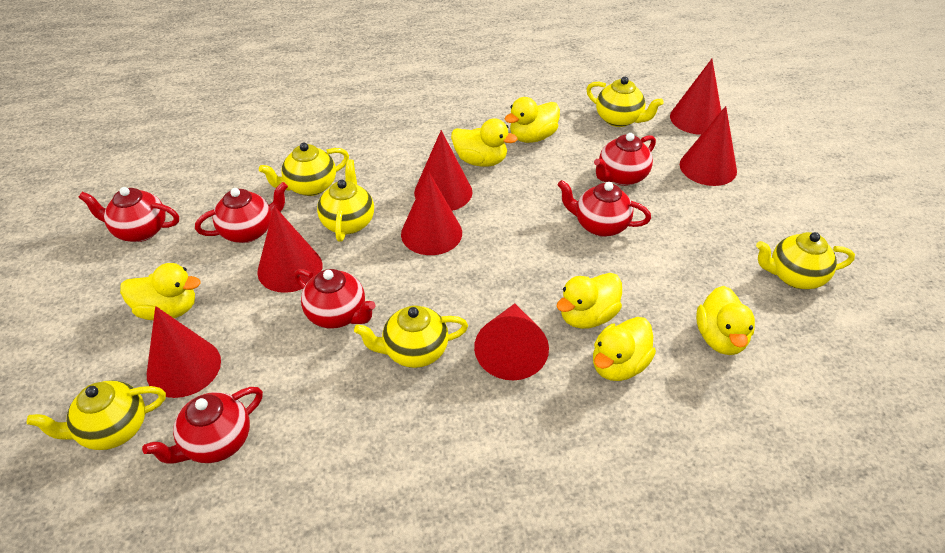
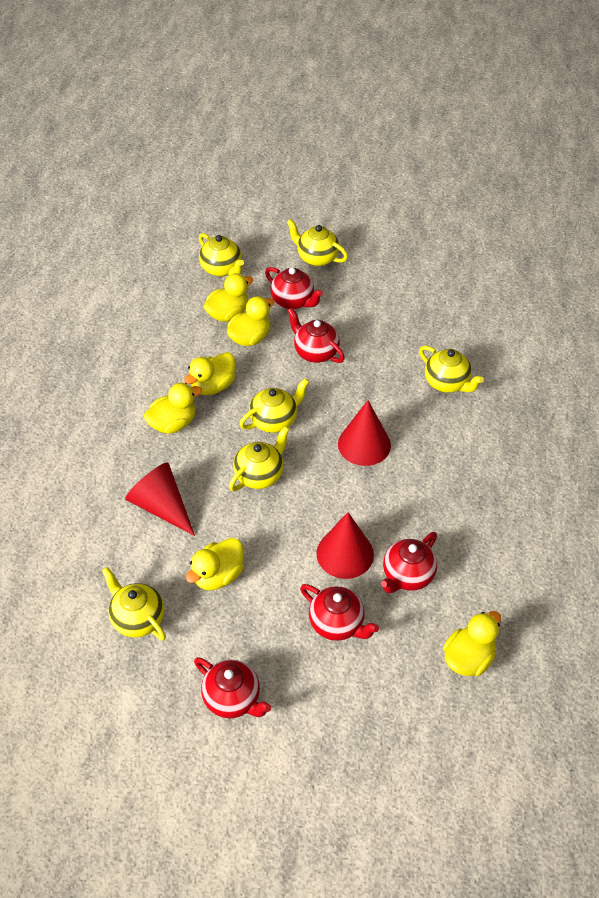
red cone: 7 -> 3
red teapot: 6 -> 5

